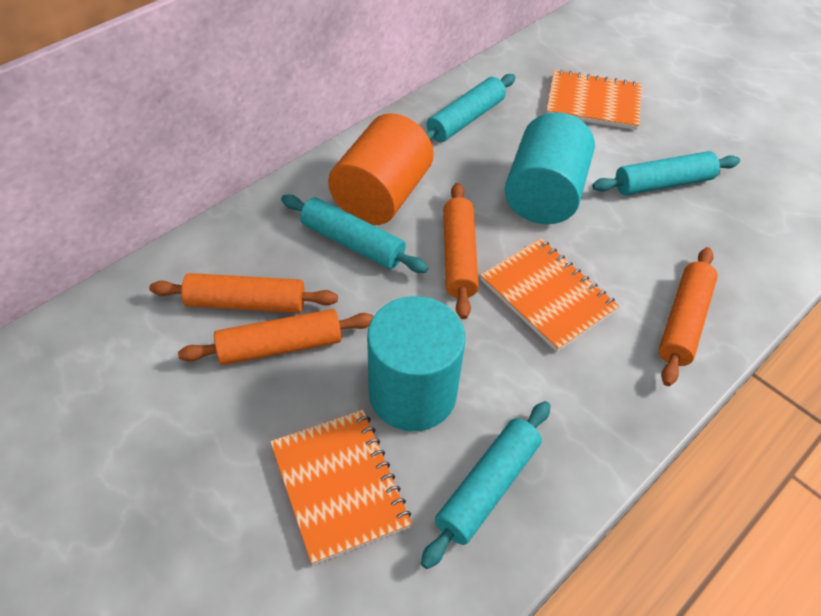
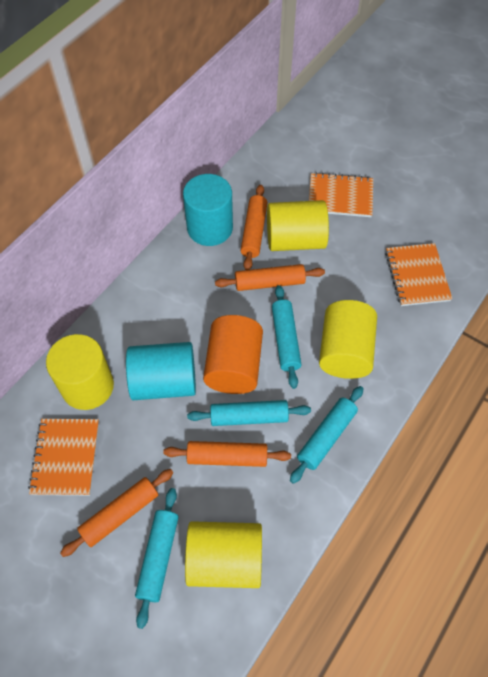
yellow cylinder: 0 -> 4

